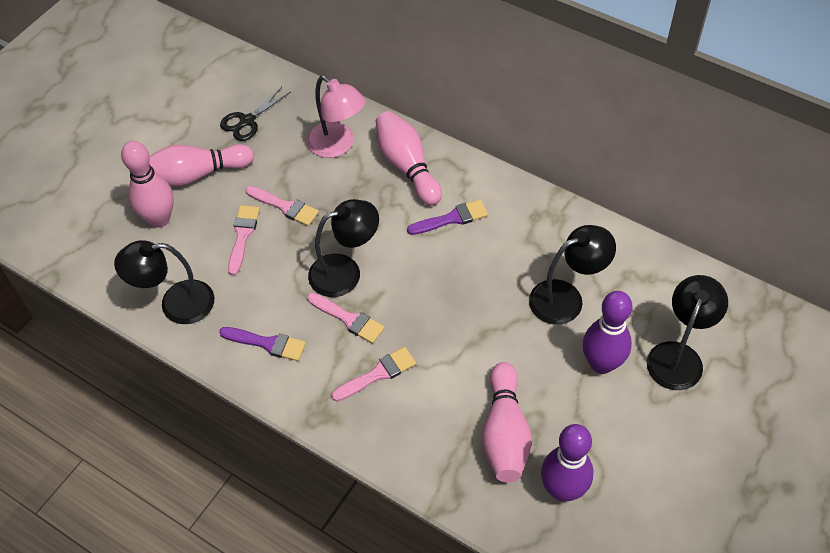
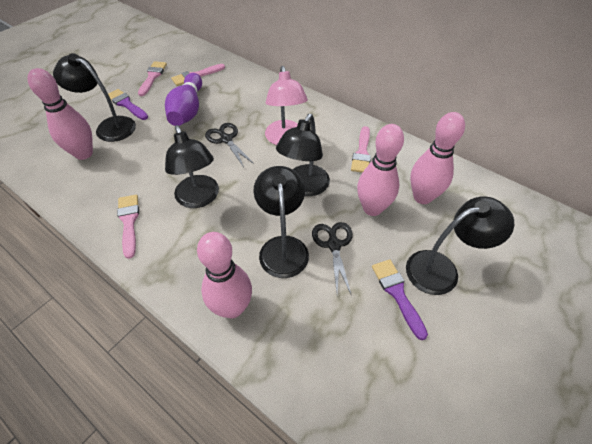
black lamp: 4 -> 5
black scissors: 1 -> 2
purple bowling pin: 2 -> 1

